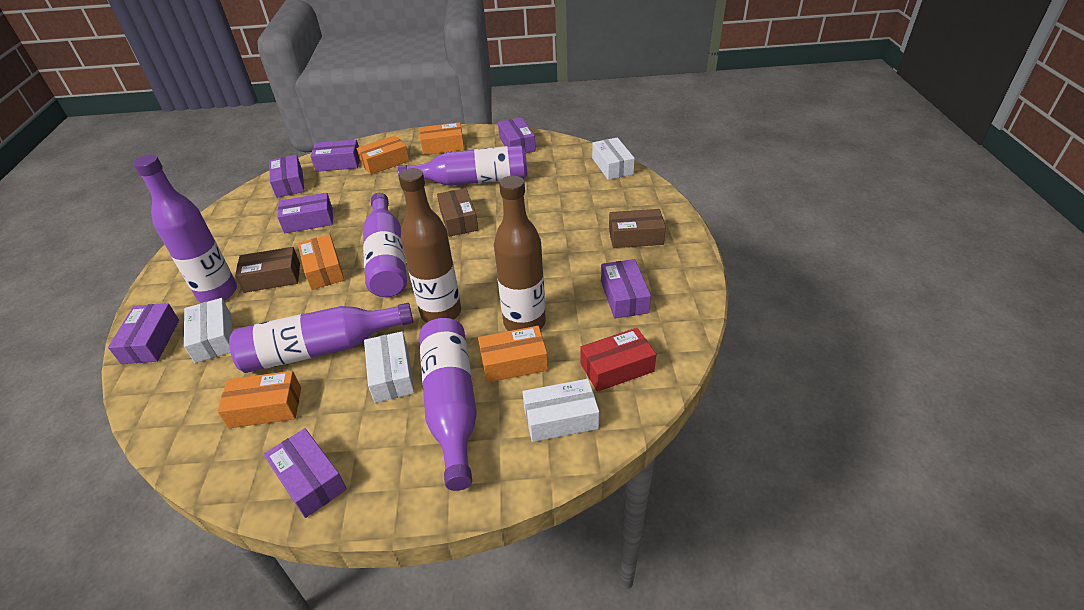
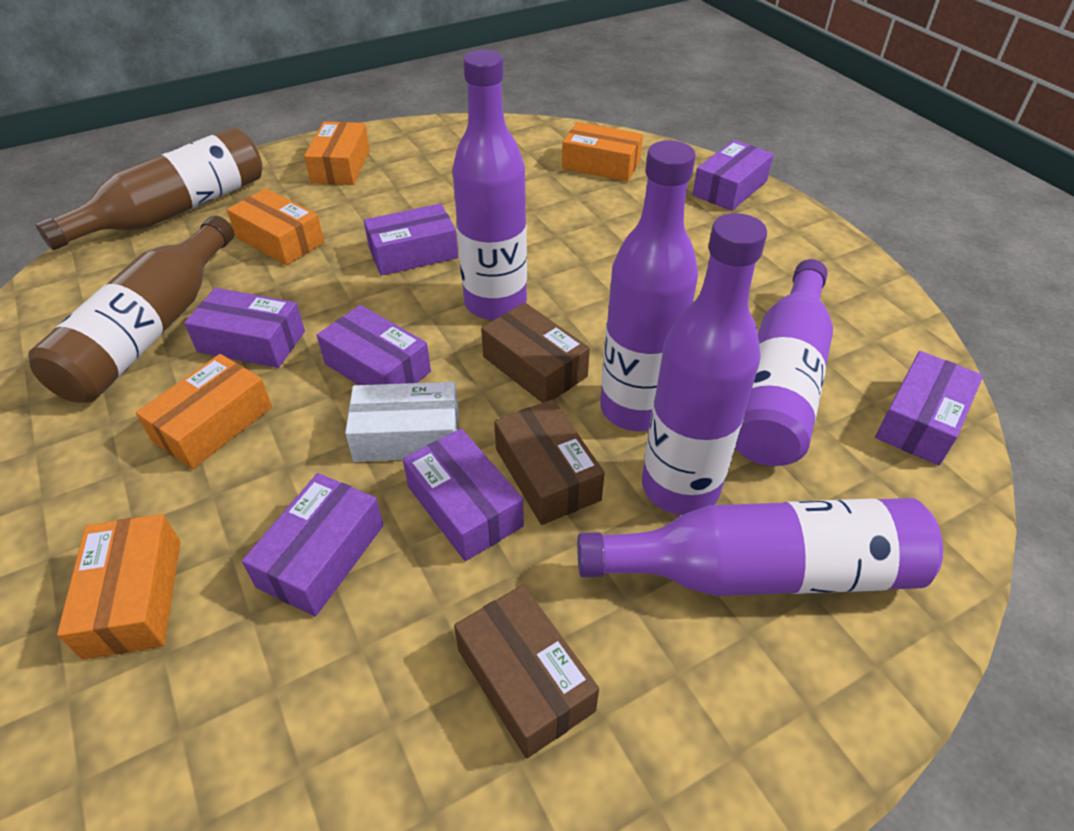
red box: 1 -> 0
white box: 4 -> 1

